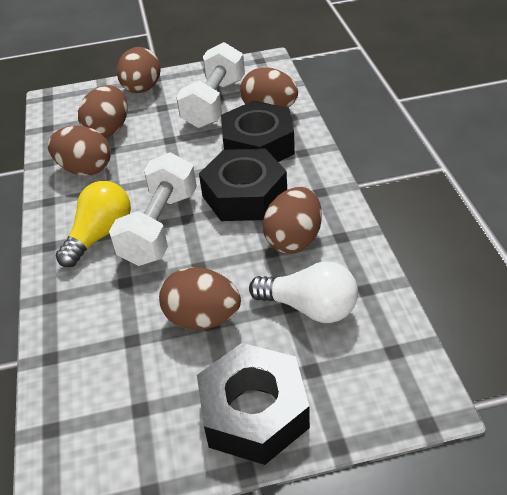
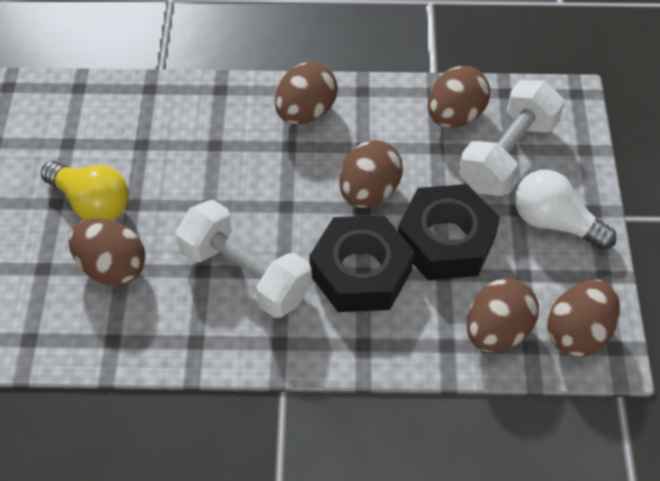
black nut: 3 -> 2

